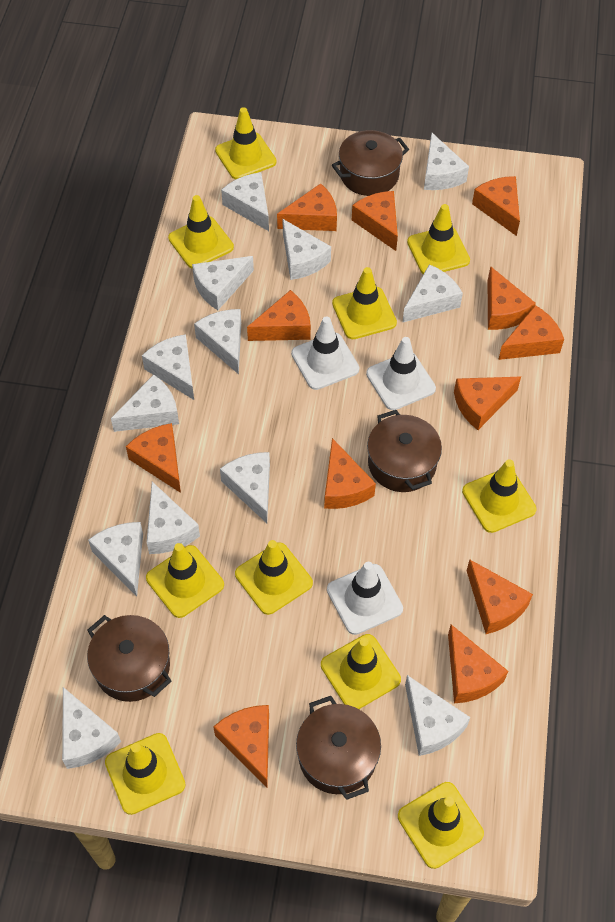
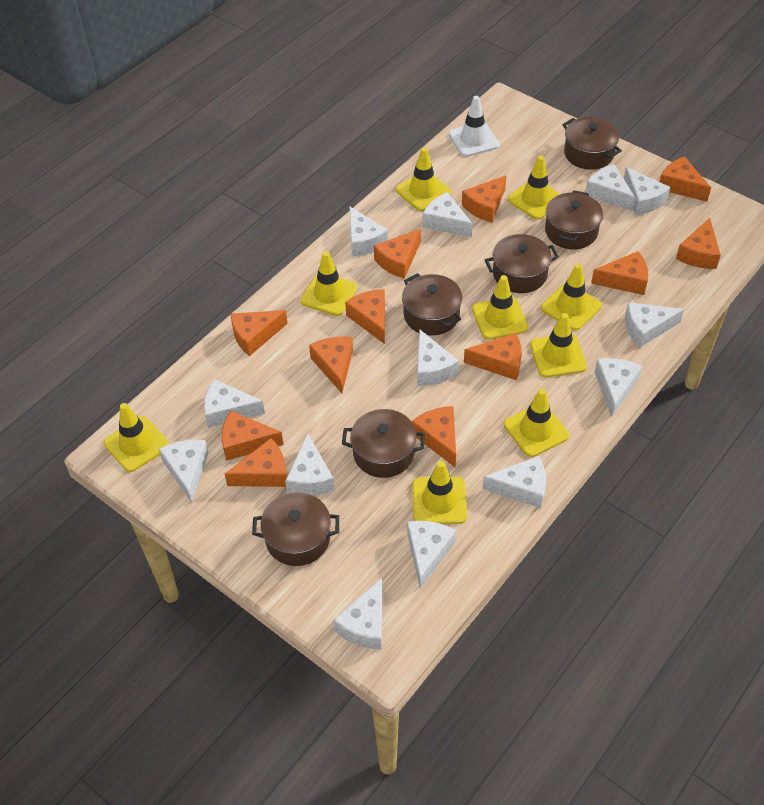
brown pot: 4 -> 6
white traffic cone: 3 -> 1
yellow traffic cone: 10 -> 9

